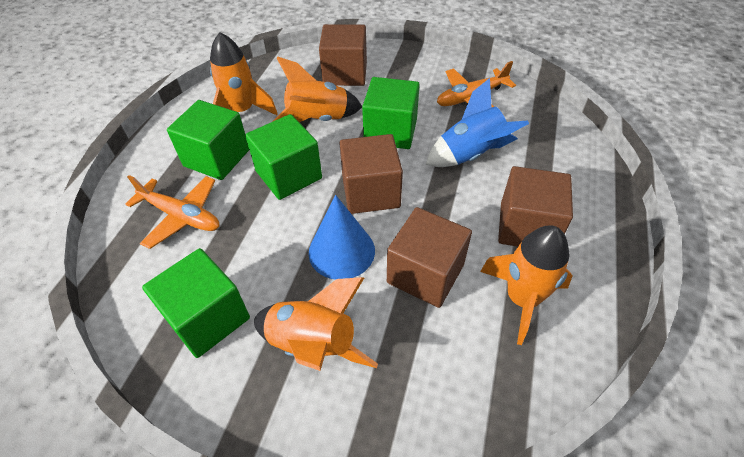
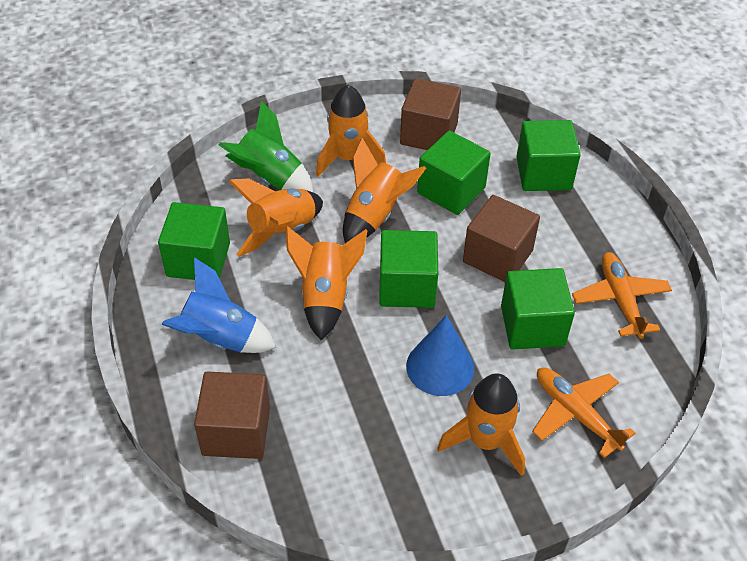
brown cube: 4 -> 3
green cube: 4 -> 5
green rocket: 0 -> 1
orange rocket: 4 -> 5

